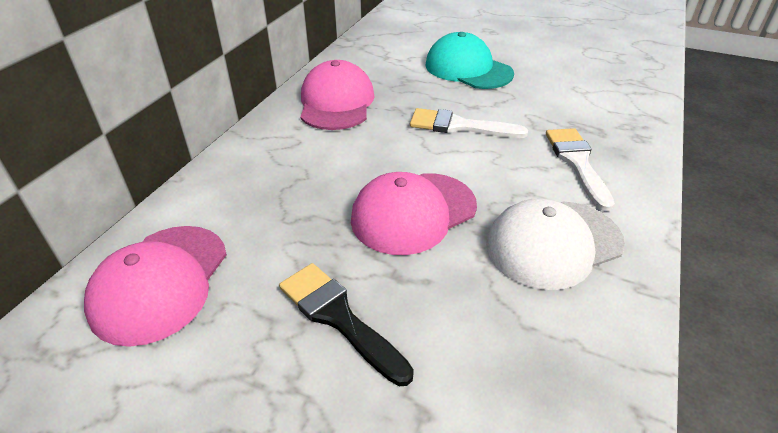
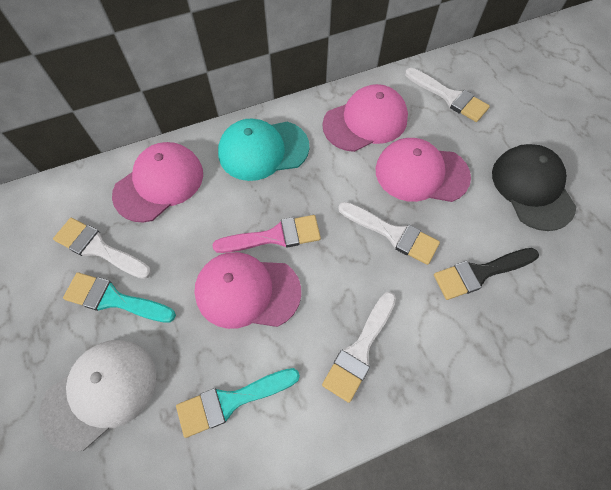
black cap: 0 -> 1
pink brush: 0 -> 1
pink cap: 3 -> 4
turquoise brush: 0 -> 2
white brush: 2 -> 4

